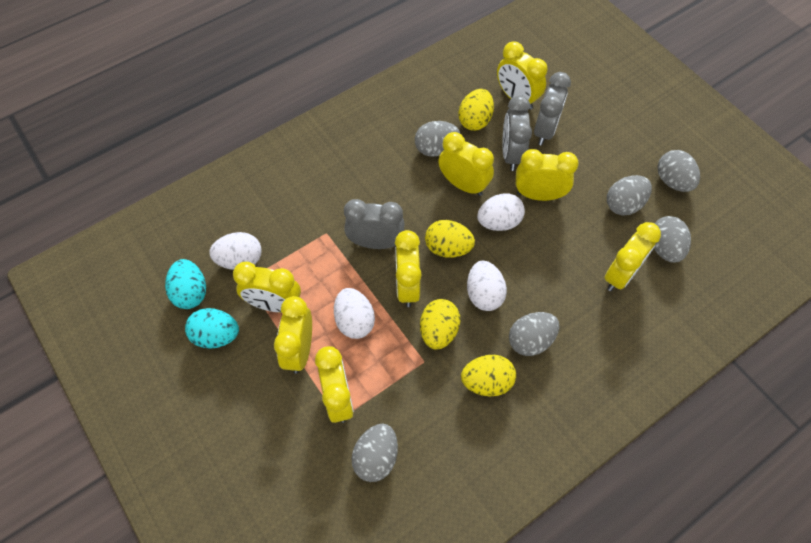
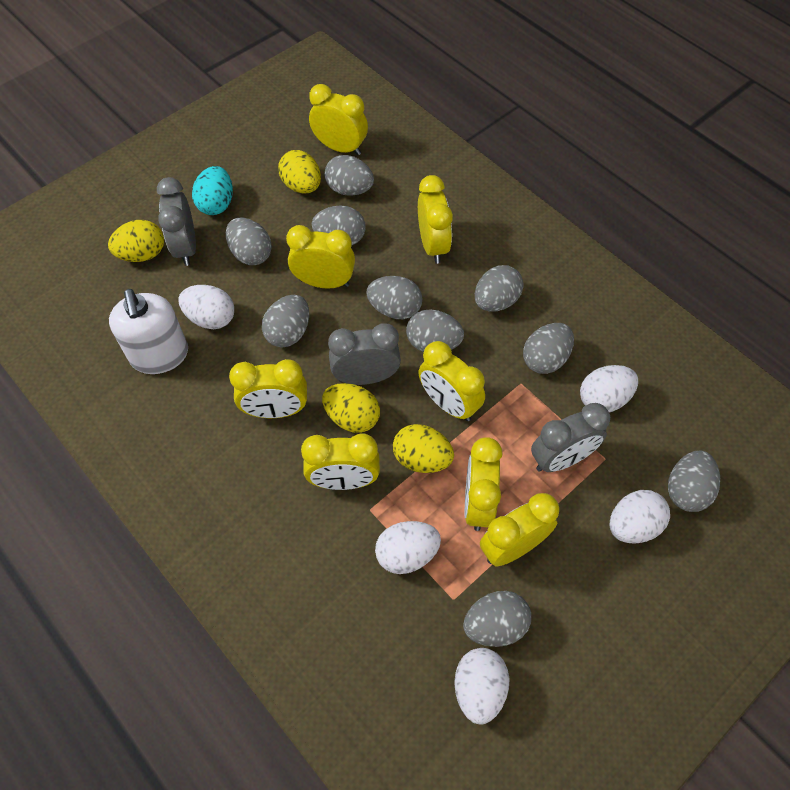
grey egg: 6 -> 10
turquoise egg: 2 -> 1
white egg: 4 -> 5
white soap dispenser: 0 -> 1

